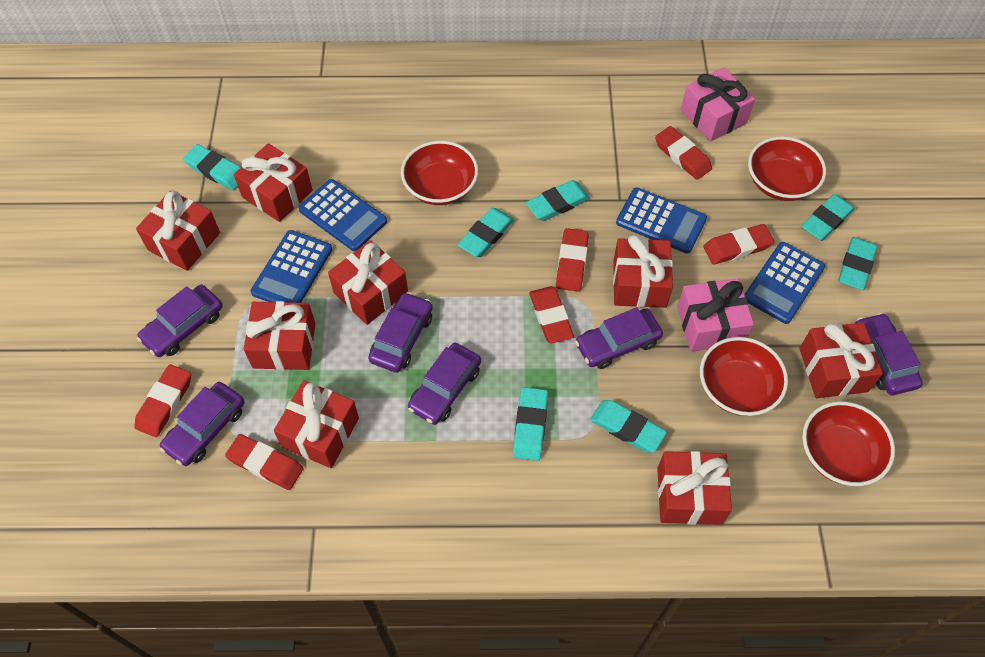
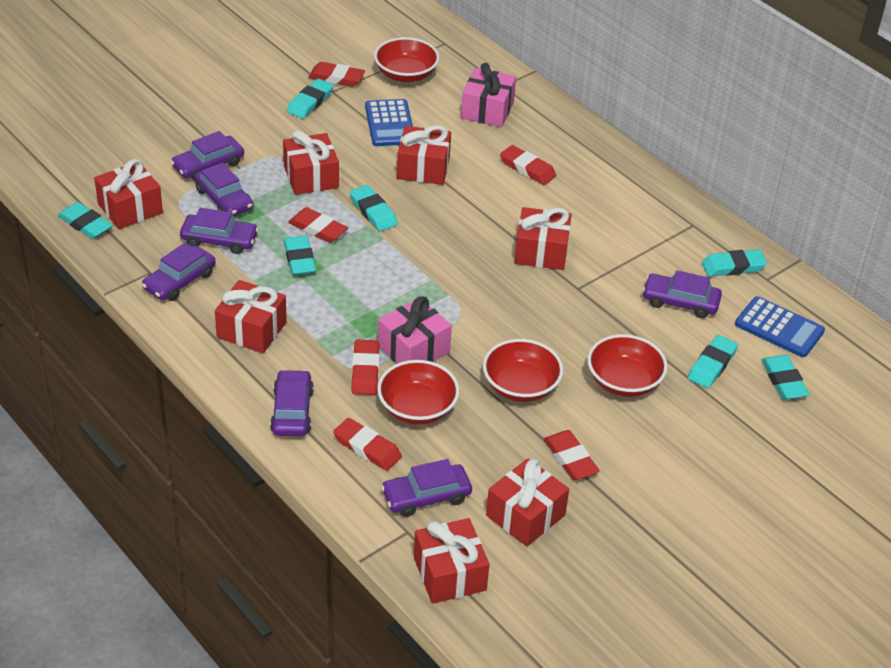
blue calculator: 4 -> 2
purple car: 6 -> 7
red gift: 8 -> 7

